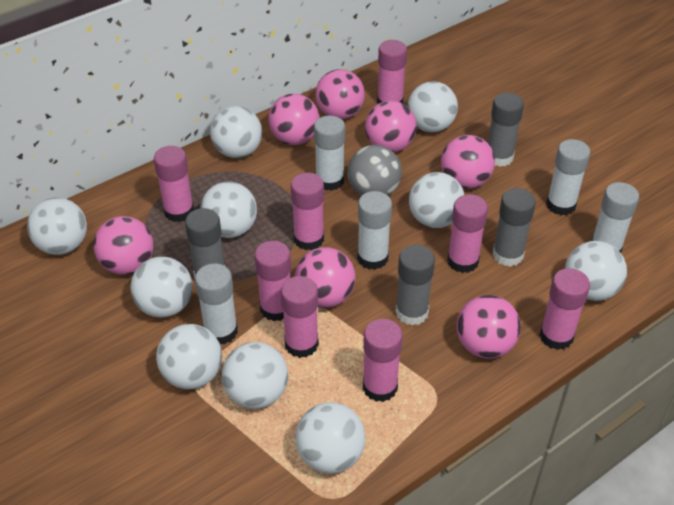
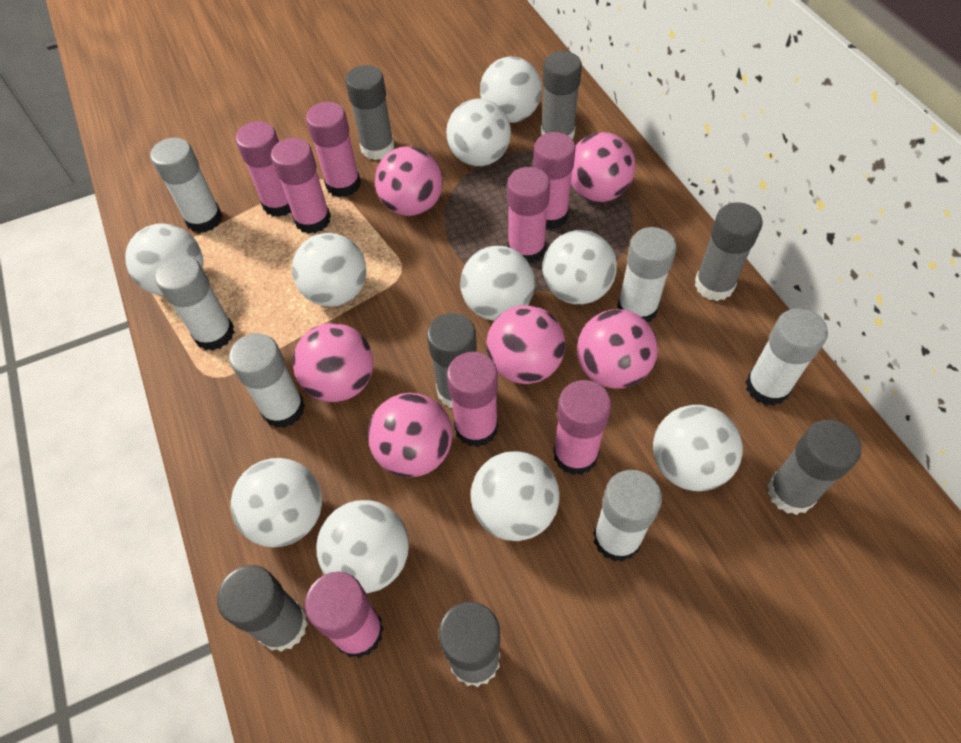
grey ball: 1 -> 0
grey glue stick: 4 -> 7
pink ball: 7 -> 6
white glue stick: 5 -> 6

